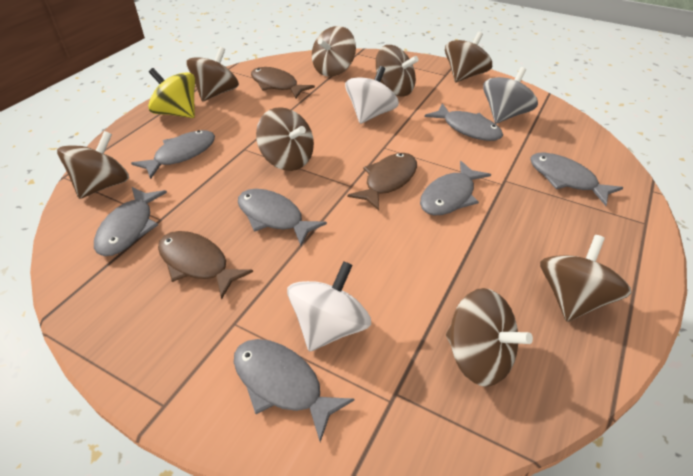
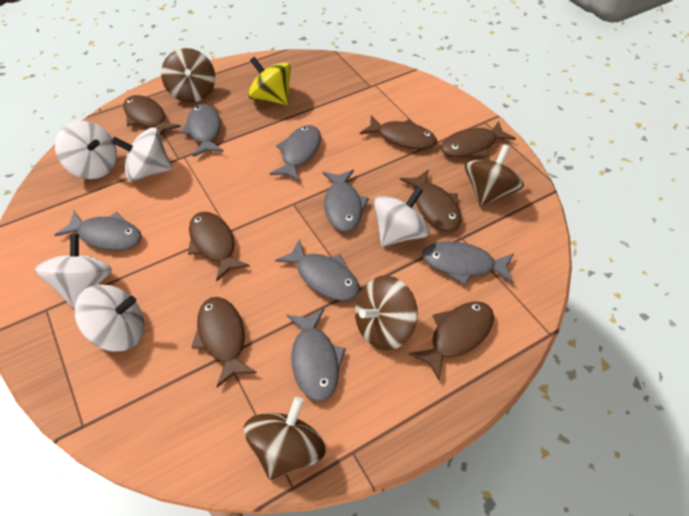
brown fish: 3 -> 7
brown spinning top: 8 -> 4
grey spinning top: 1 -> 0
white spinning top: 2 -> 5

